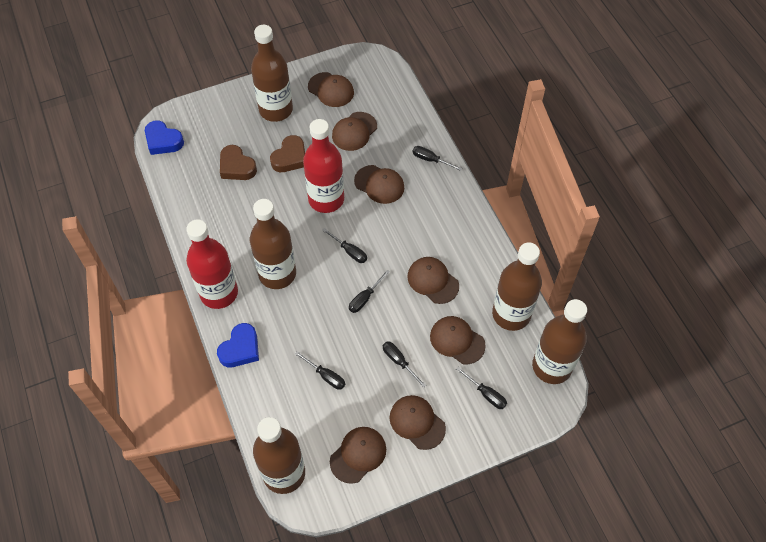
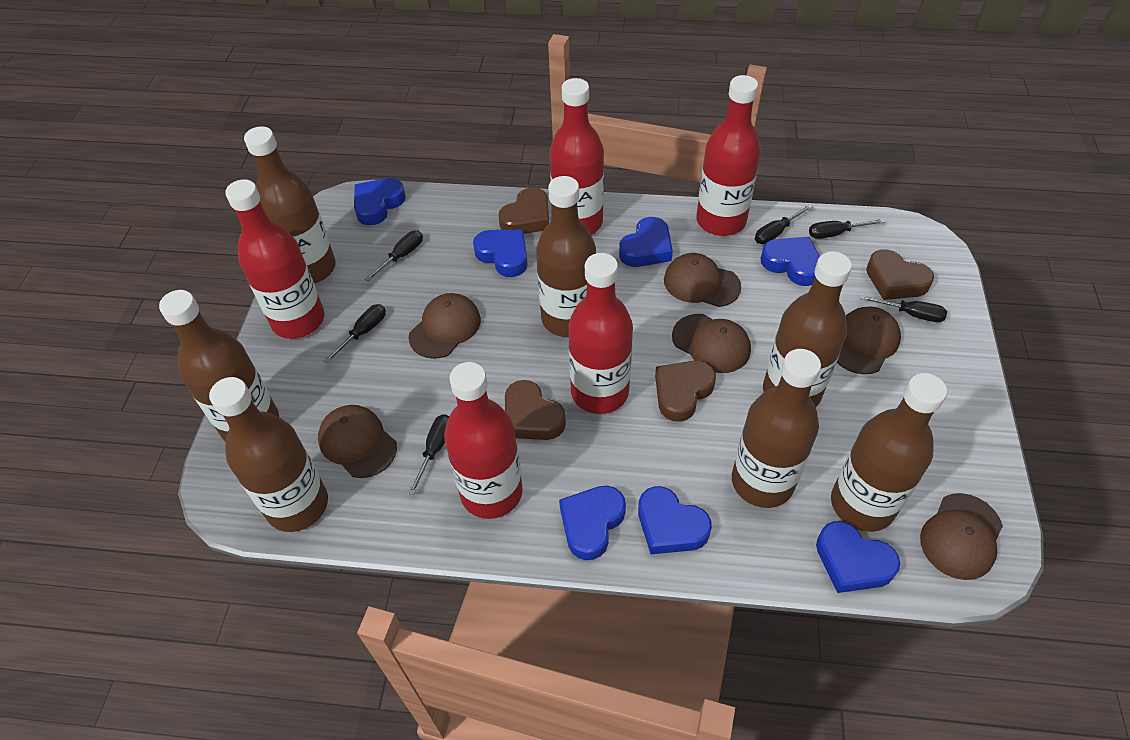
blue heart: 2 -> 7
brown bottle: 5 -> 7
brown cap: 7 -> 6
brown heart: 2 -> 4
red bottle: 2 -> 5

